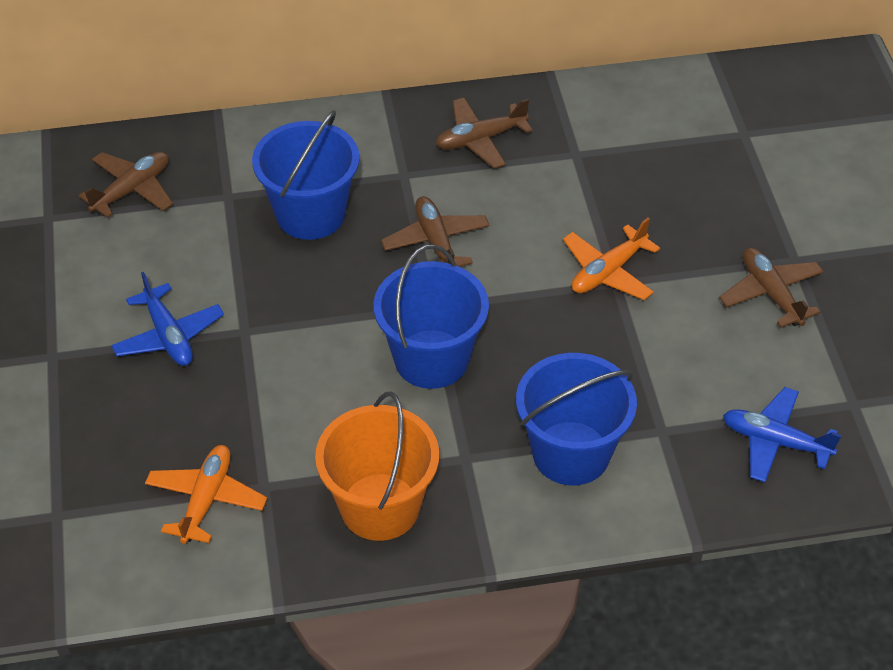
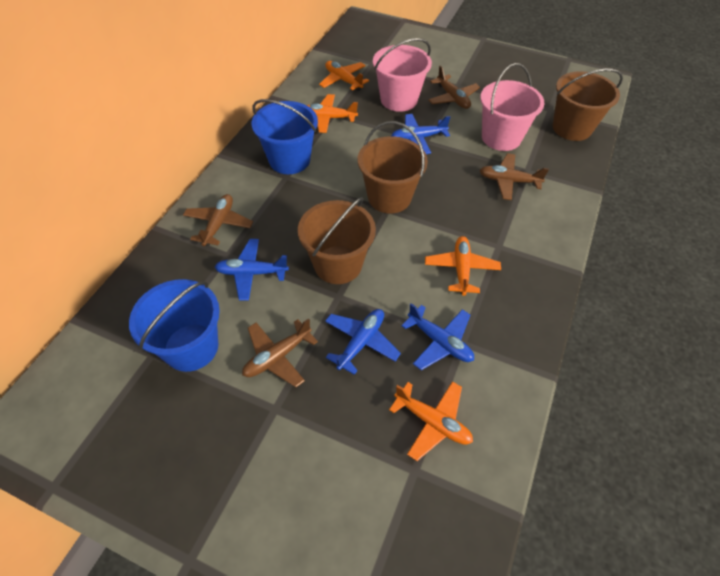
blue bucket: 3 -> 2
blue plane: 2 -> 4
brown bucket: 0 -> 3
orange bucket: 1 -> 0
orange plane: 2 -> 4
pink bucket: 0 -> 2

